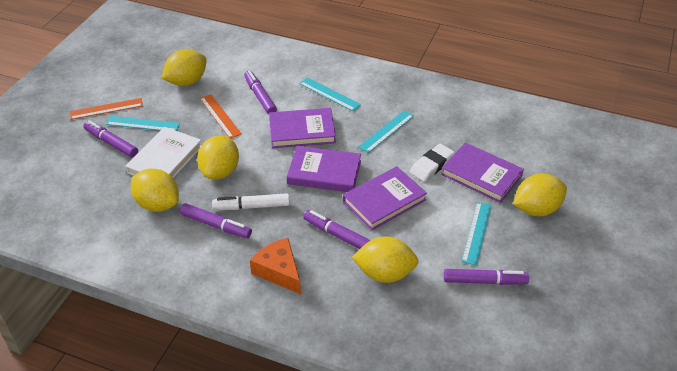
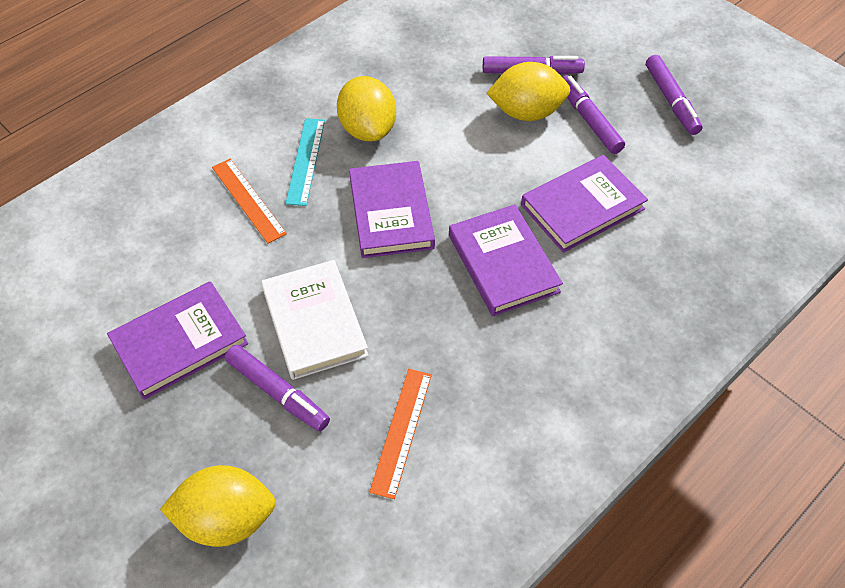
orange cheese: 1 -> 0
purple marker: 5 -> 4
turquoise ruler: 4 -> 1
white eraser: 1 -> 0
white marker: 1 -> 0
yellow lemon: 5 -> 3

